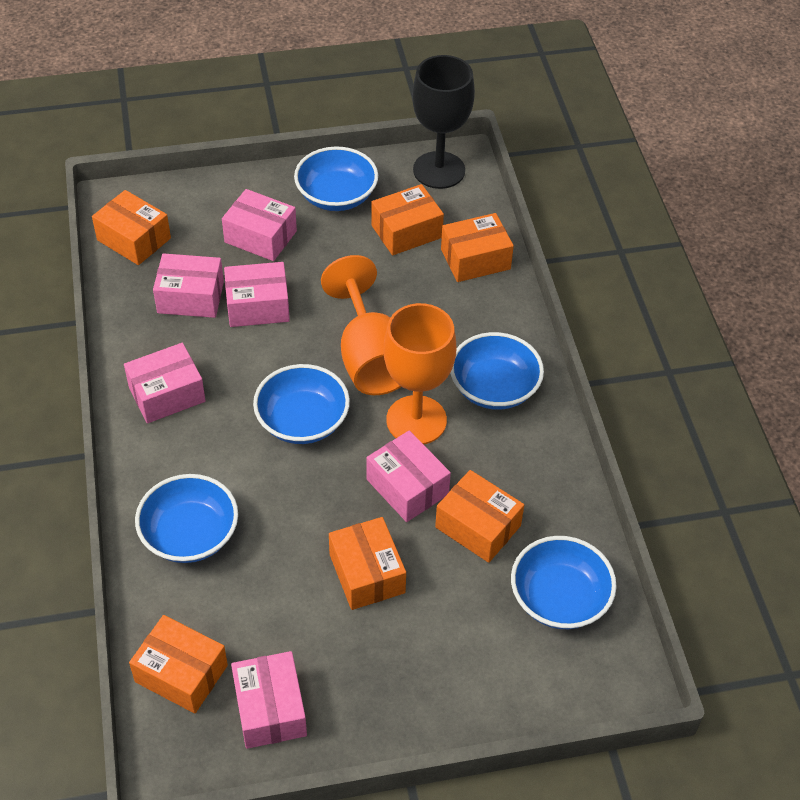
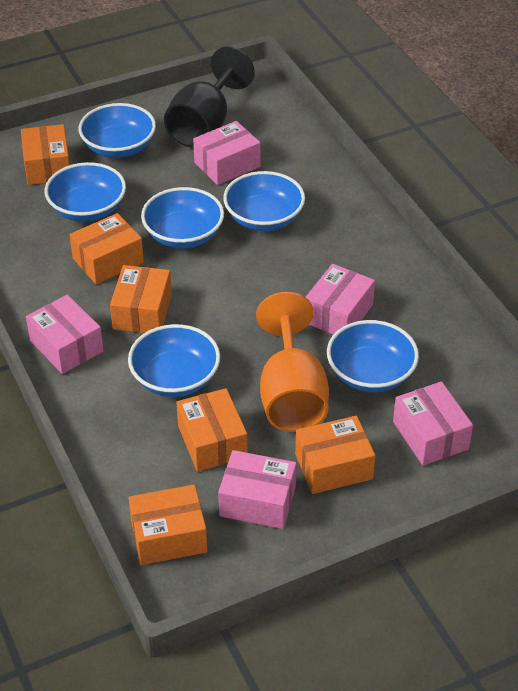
blue bowl: 5 -> 6
orange goblet: 2 -> 1
pink box: 6 -> 5

